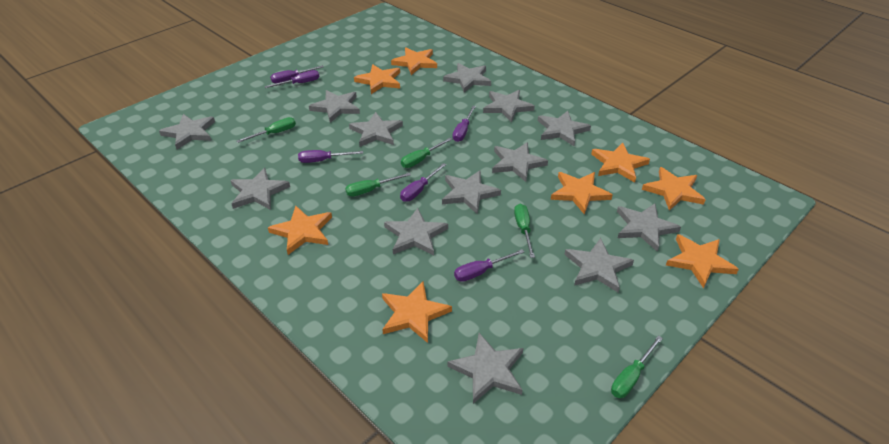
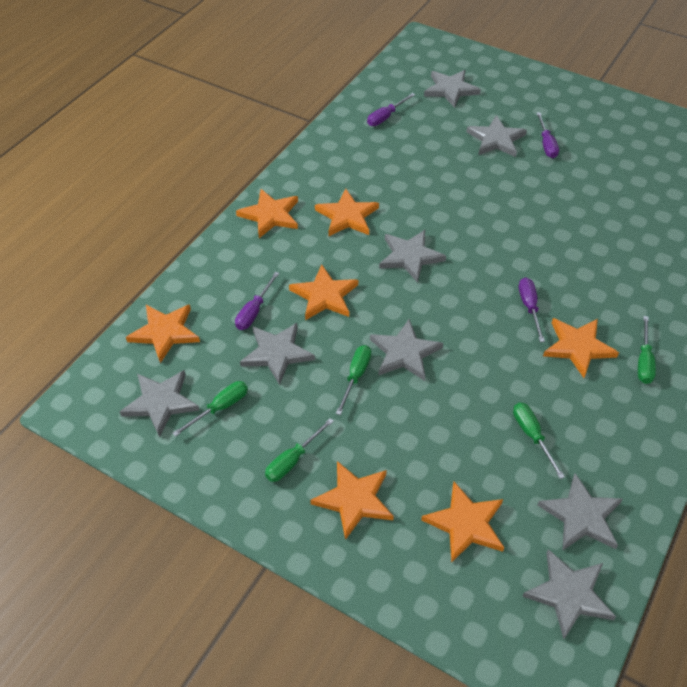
grey star: 13 -> 8
orange star: 8 -> 7
purple screwdriver: 6 -> 4

